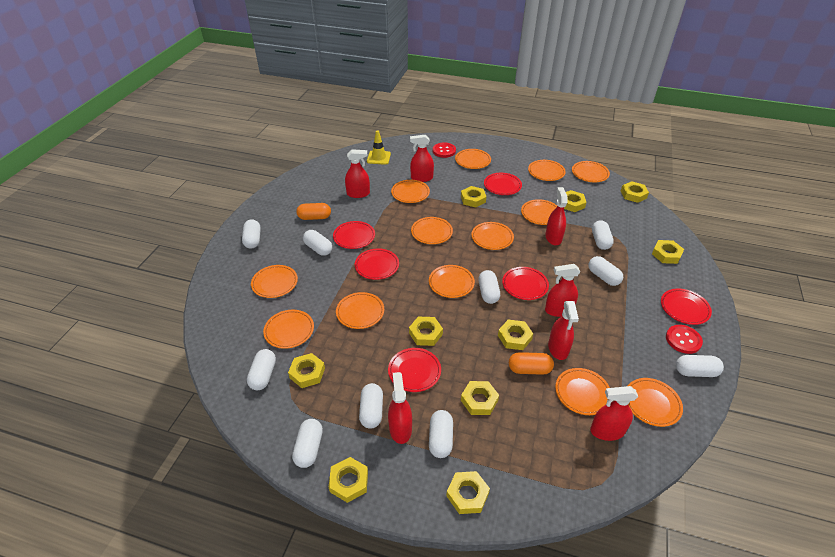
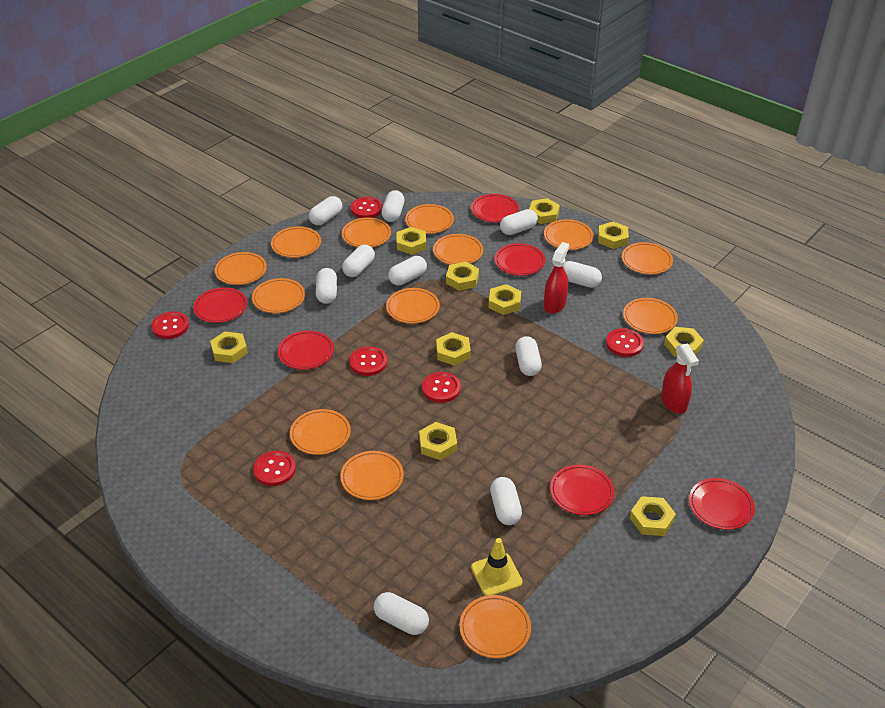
orange capsule: 2 -> 0
red button: 2 -> 6
red spray bottle: 7 -> 2

